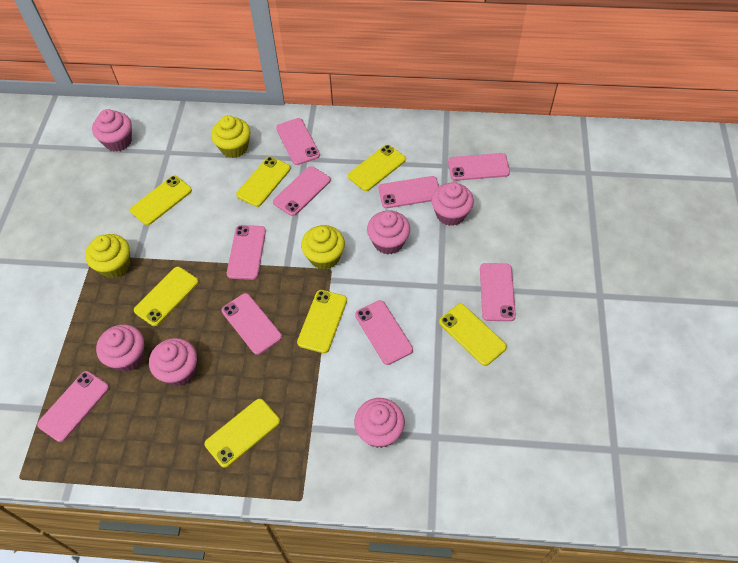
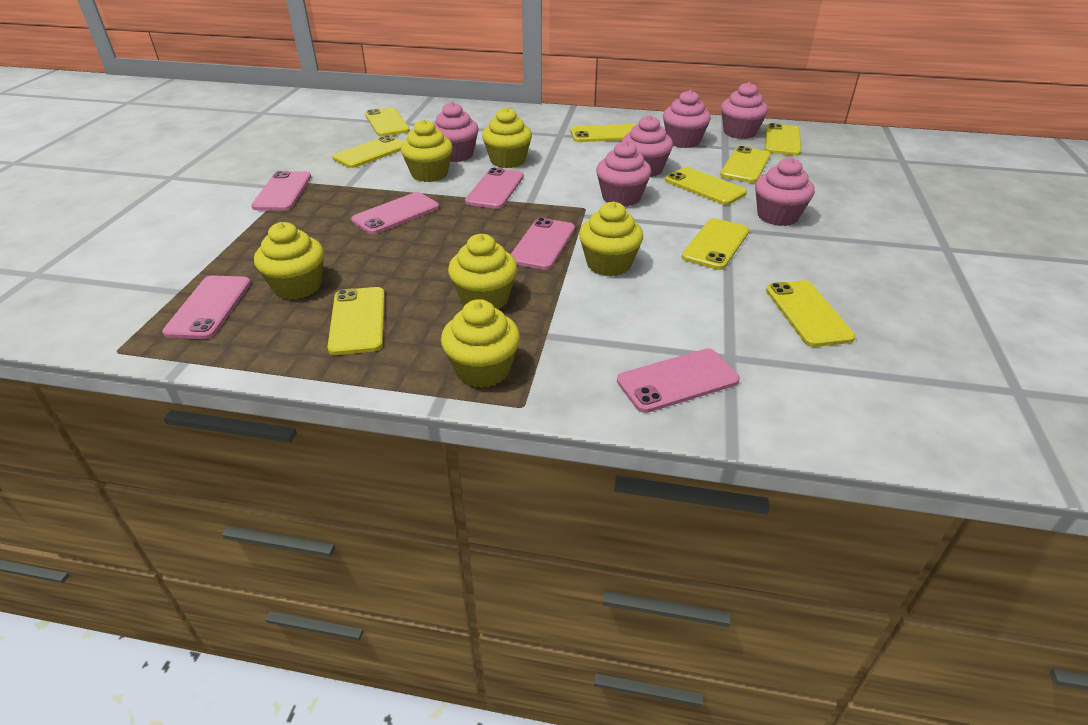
pink phone: 9 -> 6
yellow cupcake: 3 -> 6
yellow phone: 7 -> 9

